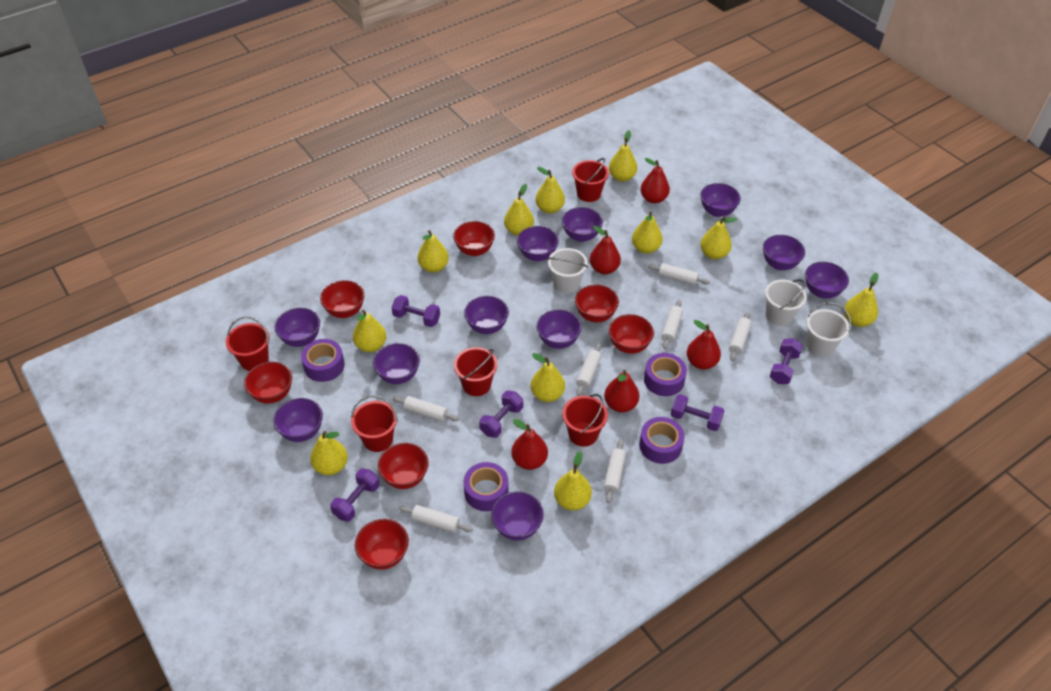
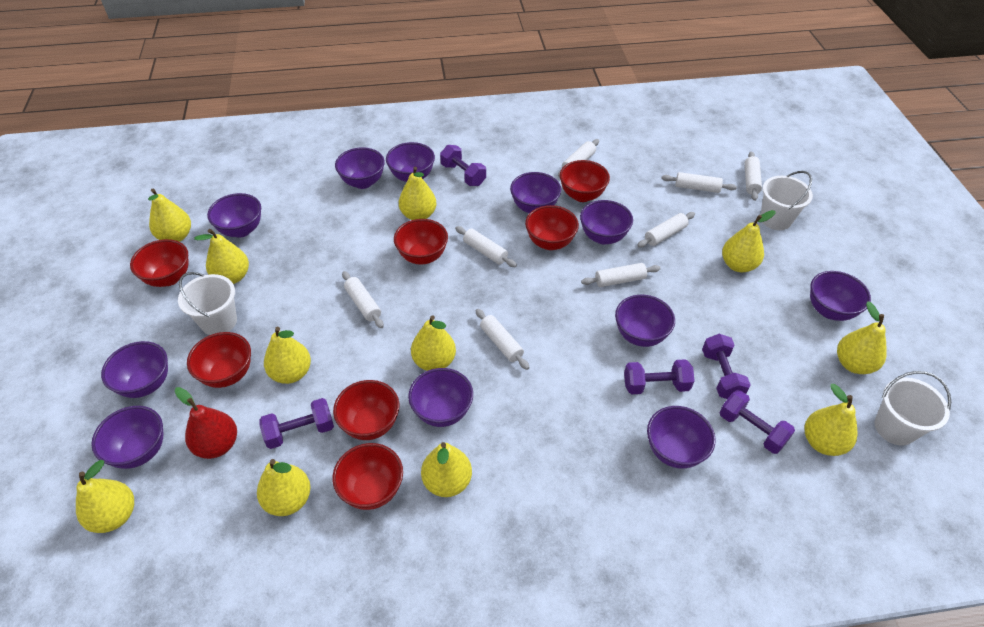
purple tape: 4 -> 0
red bucket: 5 -> 0
red pear: 5 -> 1
white rolling pin: 7 -> 8

